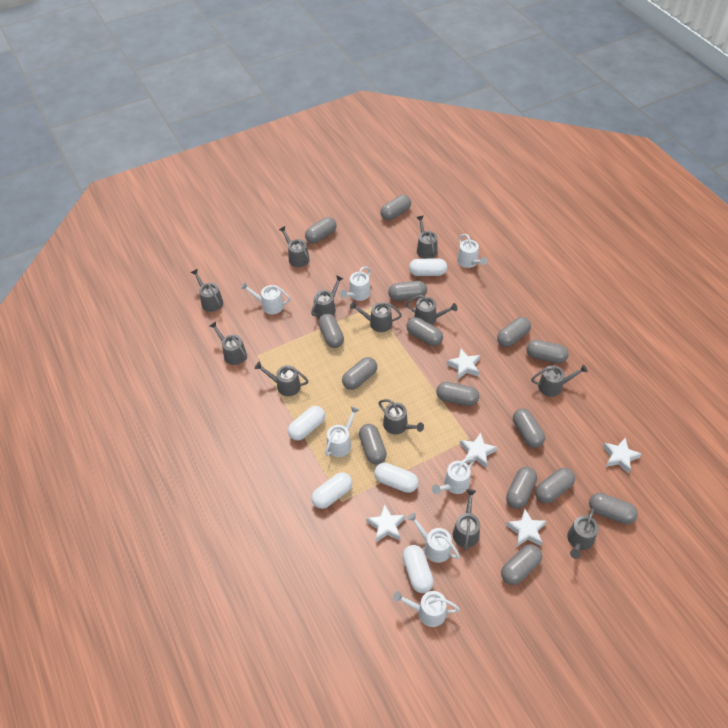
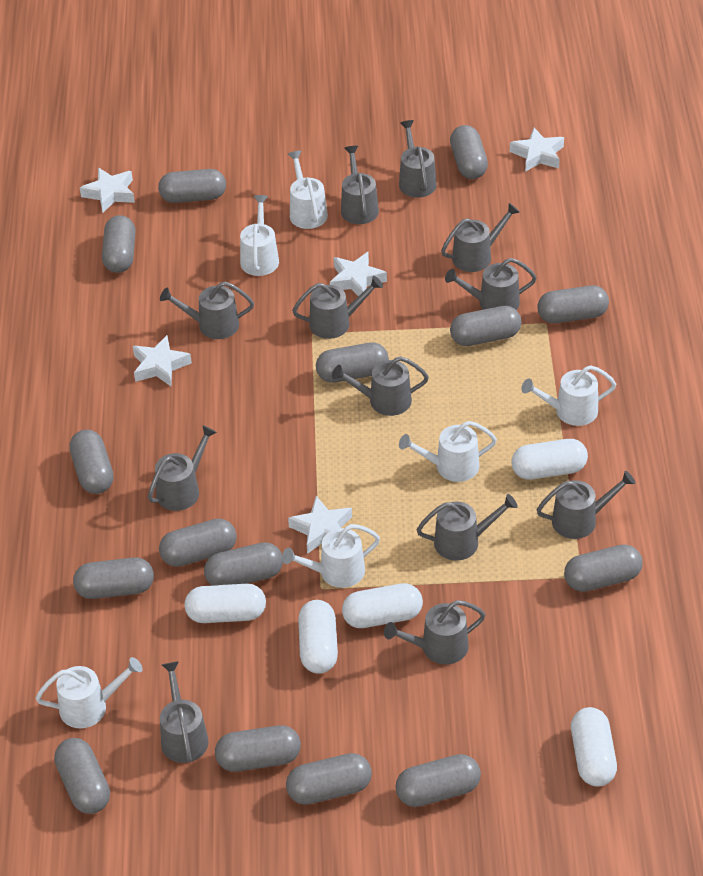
white watering can: 7 -> 6

